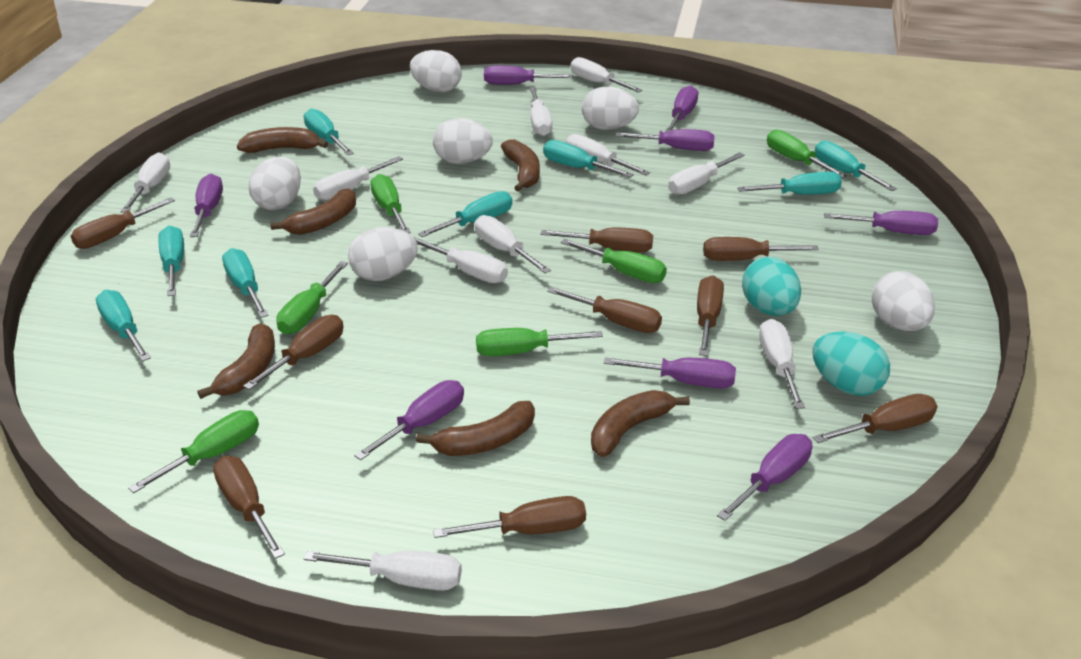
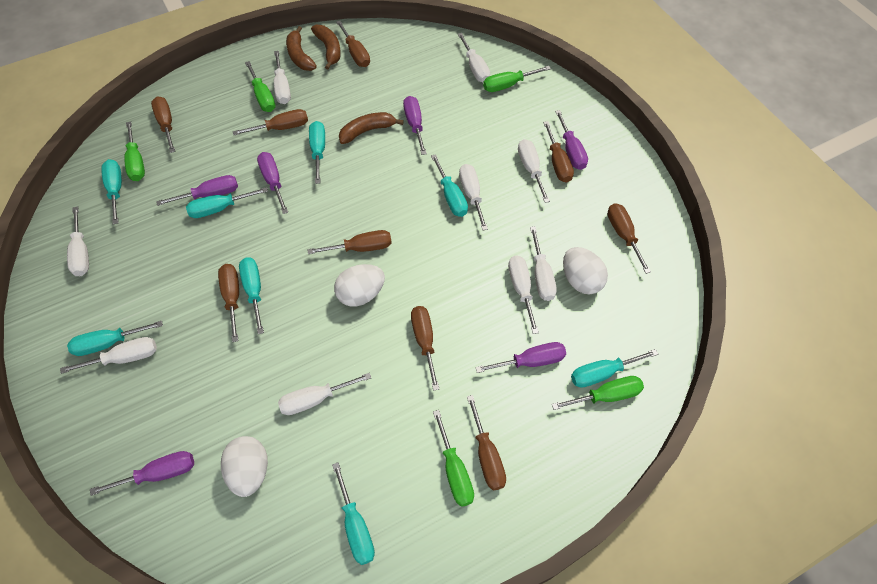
brown banana: 6 -> 3
green screwdriver: 6 -> 5
purple screwdriver: 8 -> 6
turquoise egg: 2 -> 0
white egg: 6 -> 3
white screwdriver: 10 -> 9

